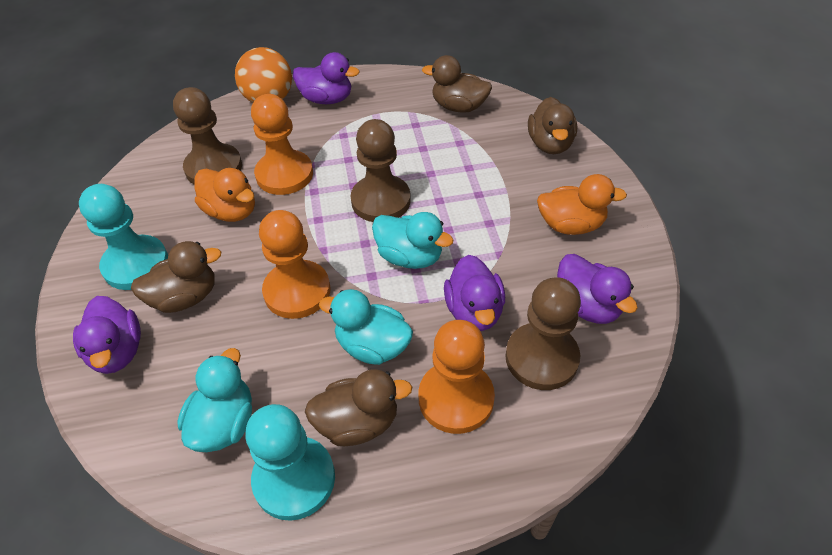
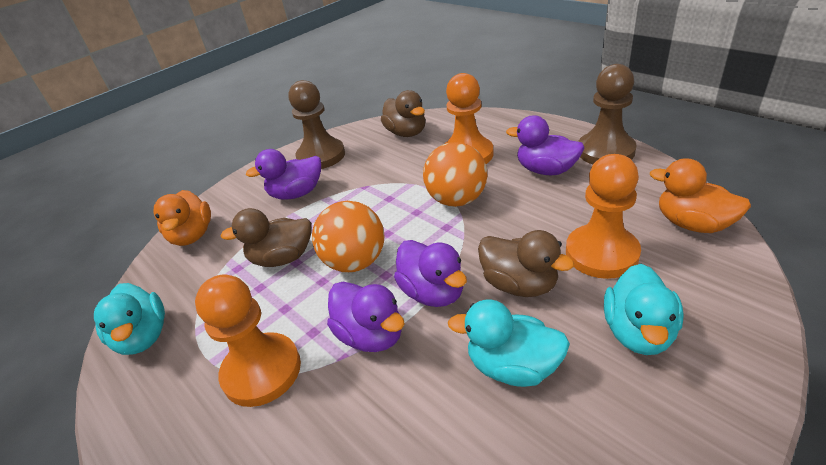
brown duck: 4 -> 3
brown pawn: 3 -> 2
orange ball: 1 -> 2
turquoise pawn: 2 -> 0

